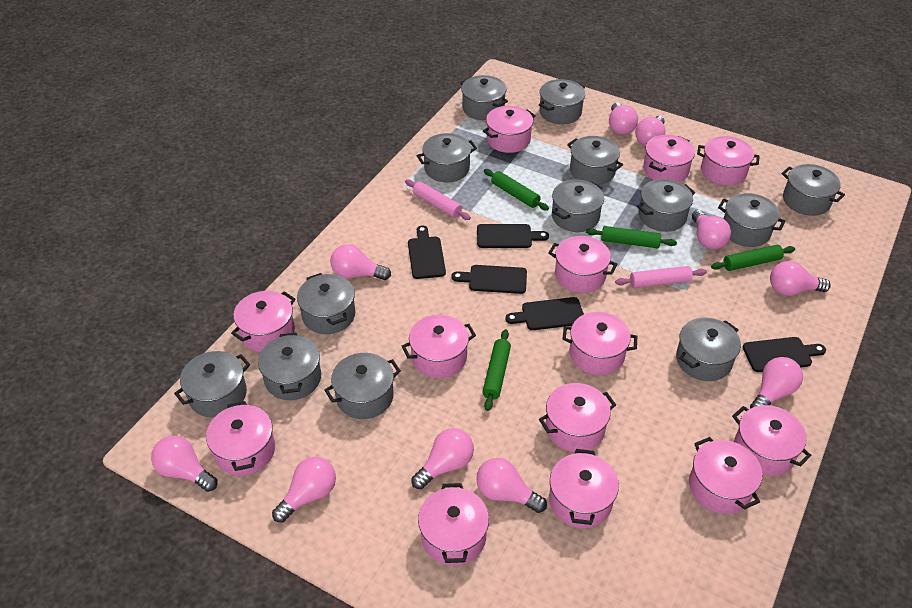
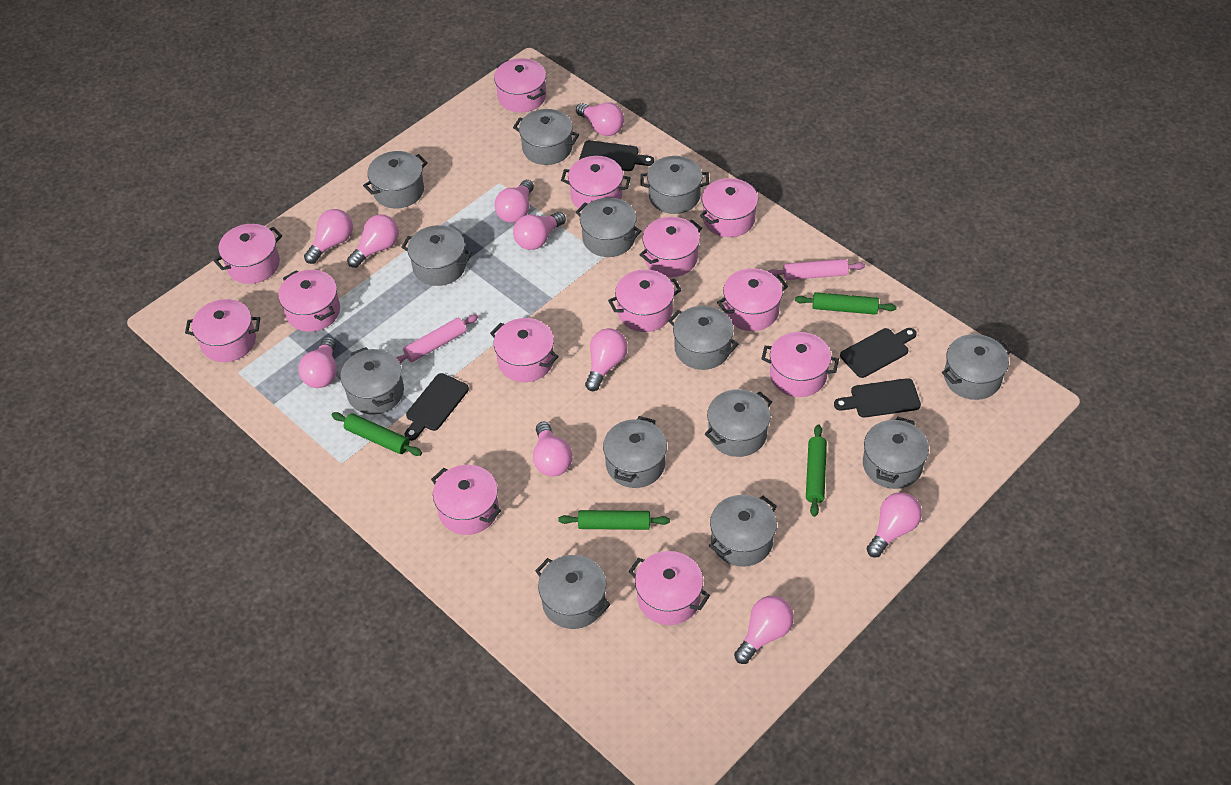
black cutting board: 5 -> 4

